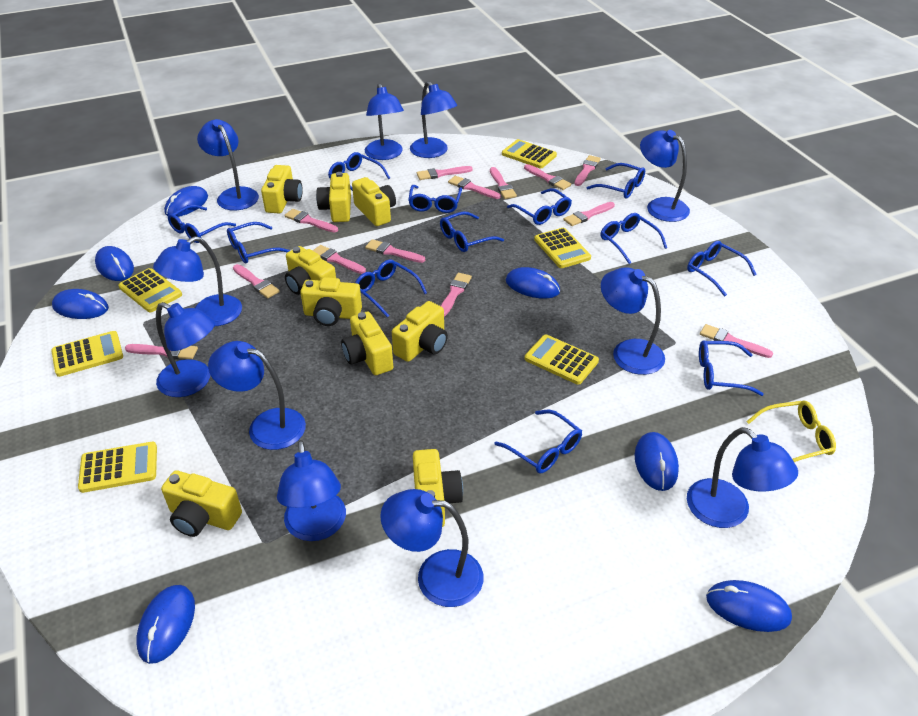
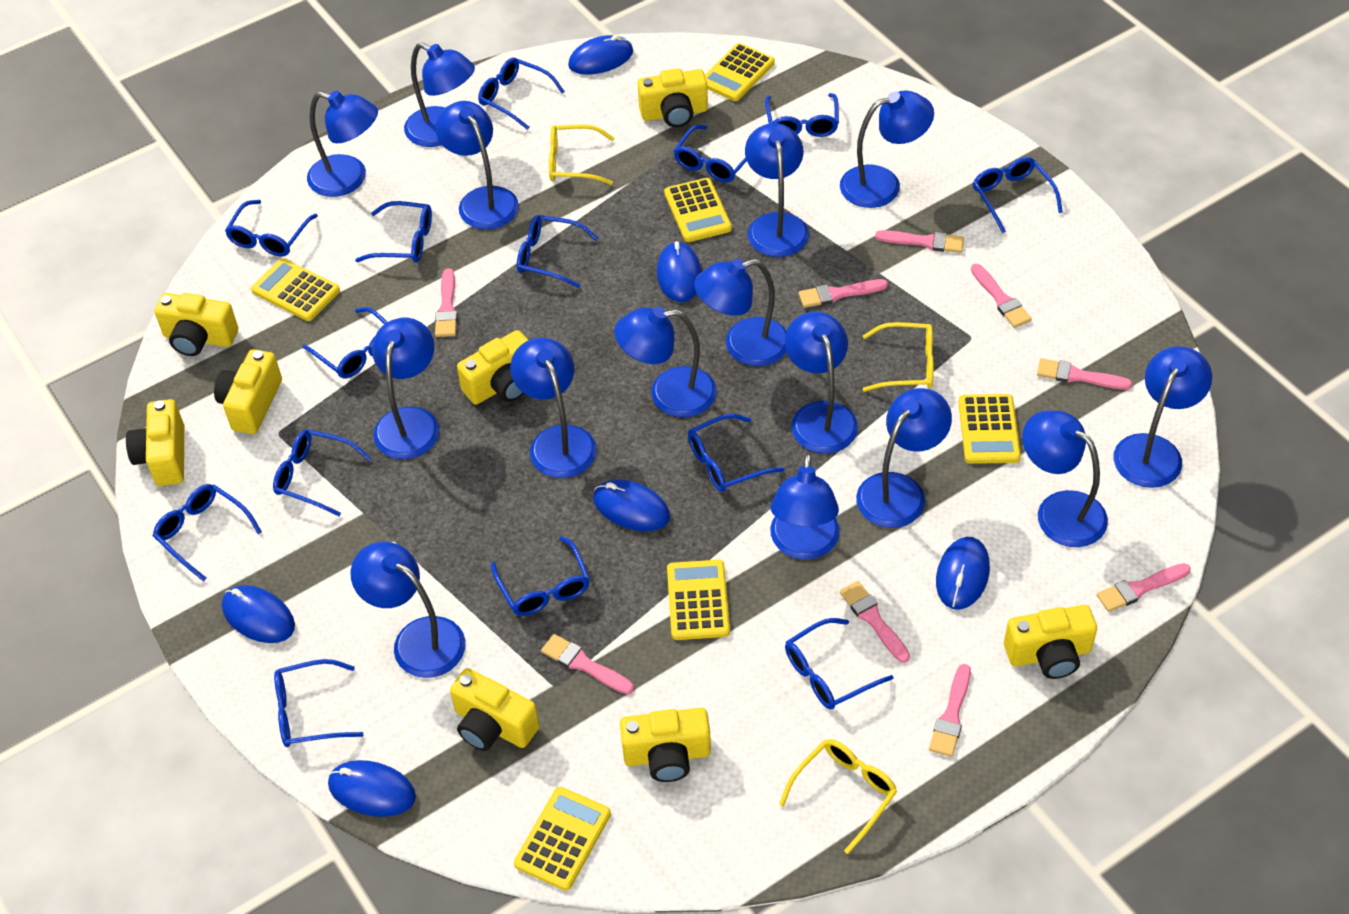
blue glasses: 12 -> 14
blue lamp: 11 -> 15
blue mouse: 7 -> 6
pink brush: 13 -> 9
yellow camera: 9 -> 8
yellow glasses: 1 -> 3

